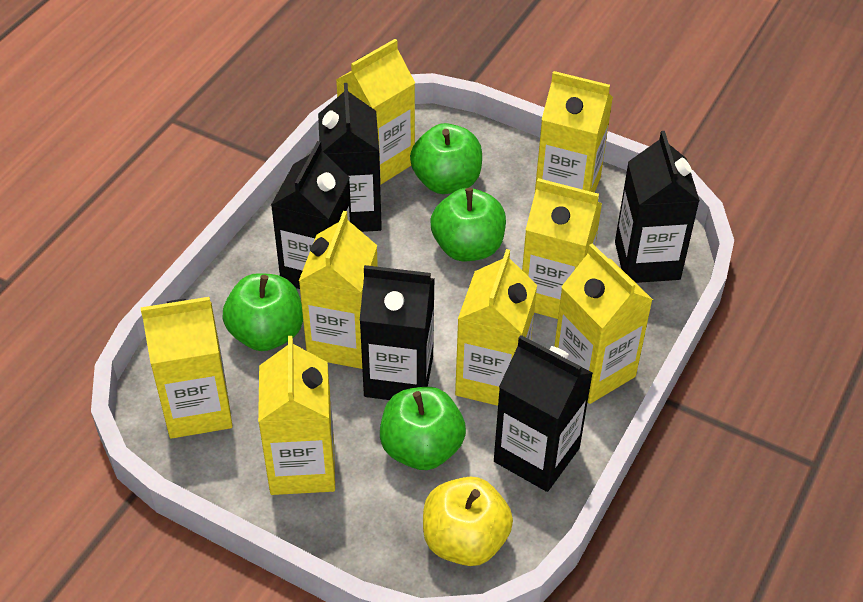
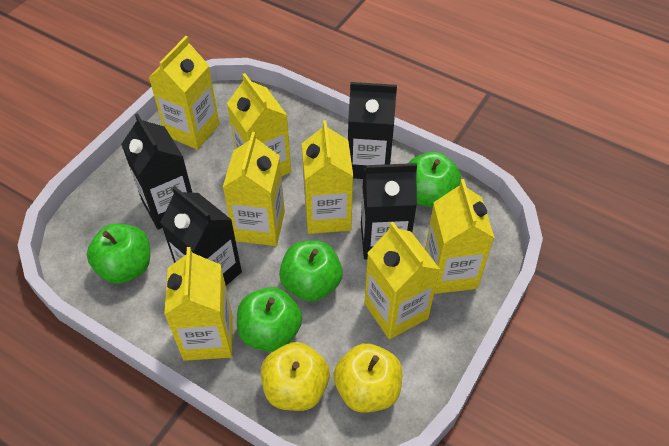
black carton: 5 -> 4
yellow apple: 1 -> 2
yellow carton: 8 -> 7

